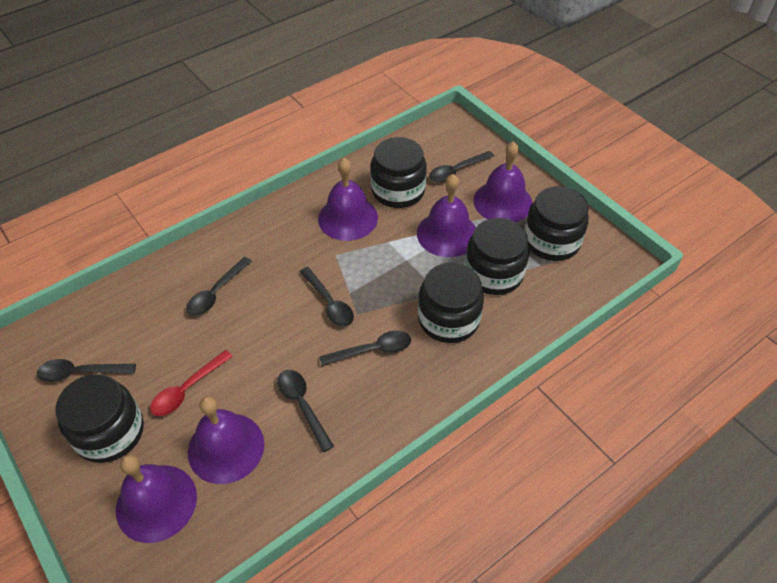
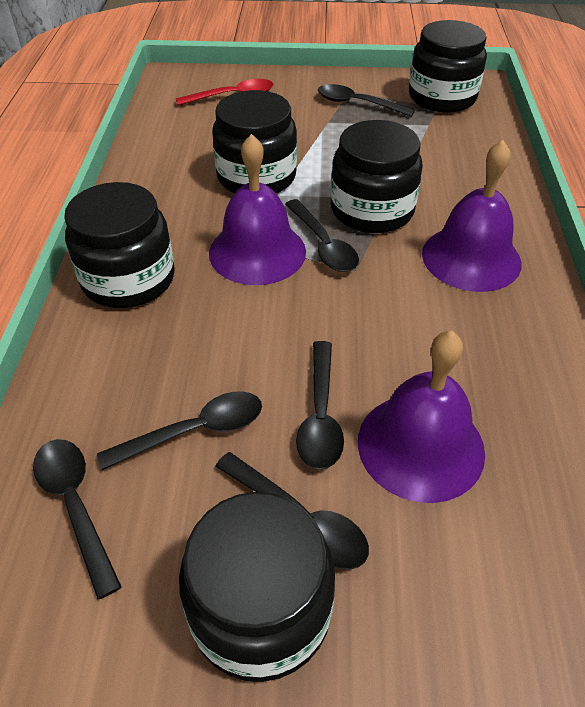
purple bell: 5 -> 3

